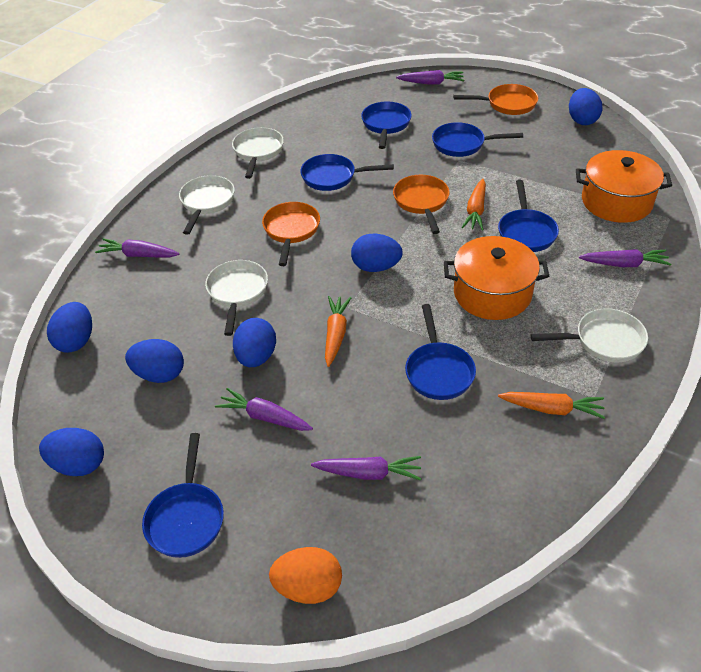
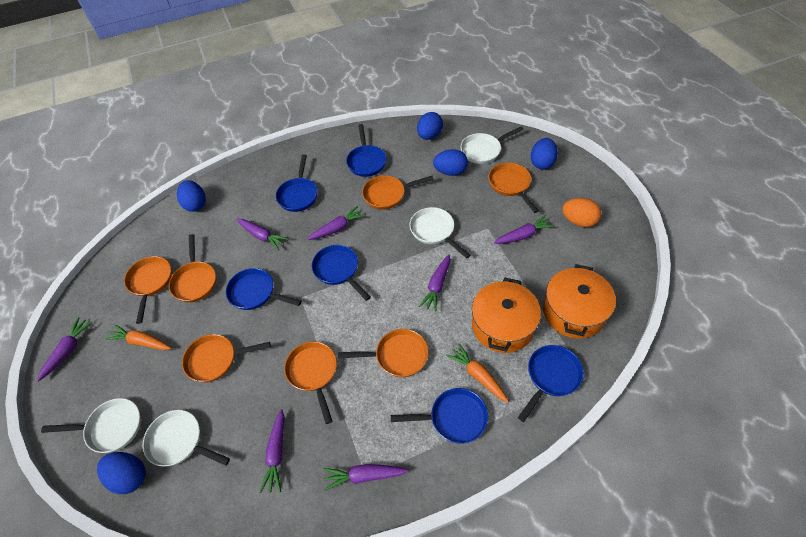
blue egg: 6 -> 5
orange carrot: 3 -> 2
orange pan: 3 -> 7
purple carrot: 5 -> 7

